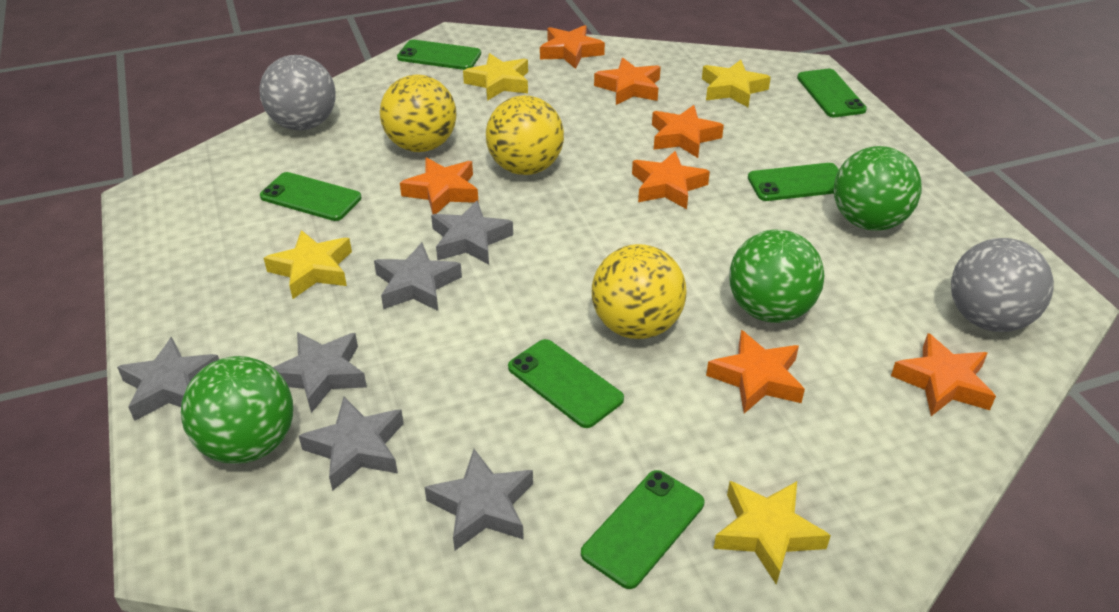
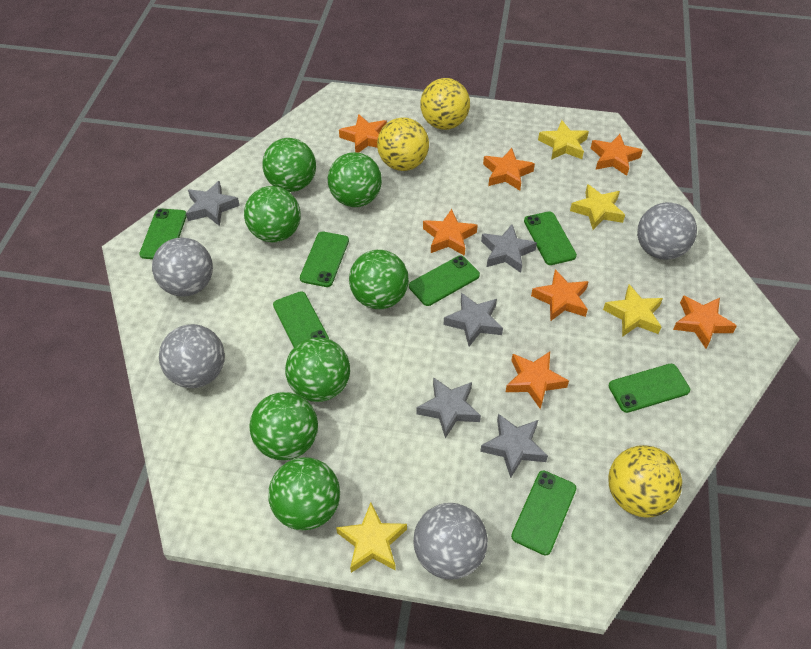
green ball: 3 -> 7
green phone: 6 -> 7
grey ball: 2 -> 4
grey star: 6 -> 5

